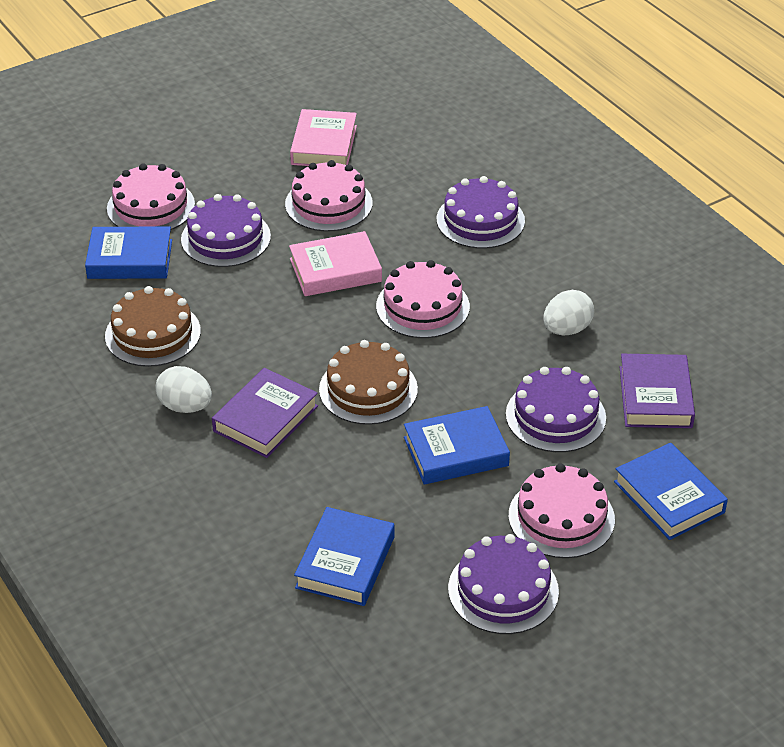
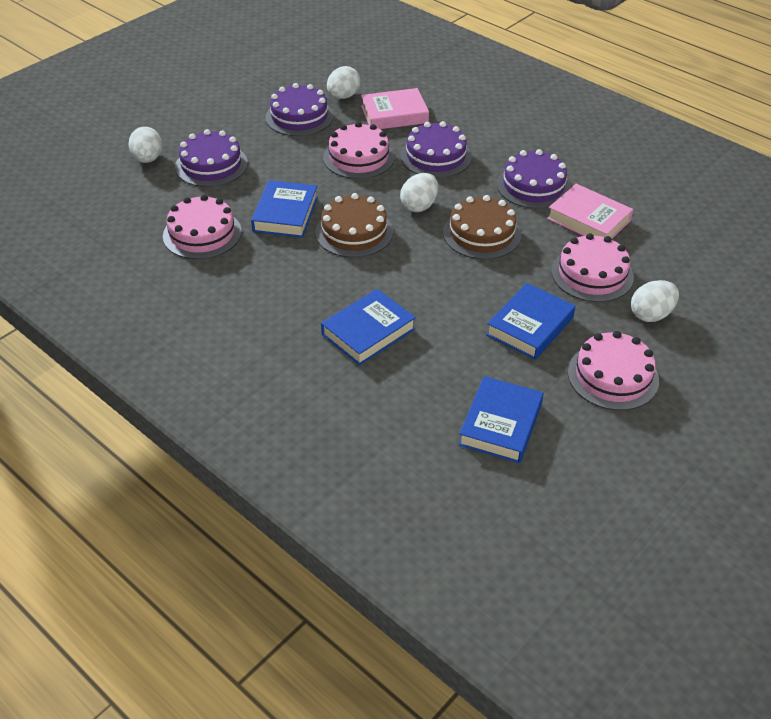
purple book: 2 -> 0
white egg: 2 -> 4

